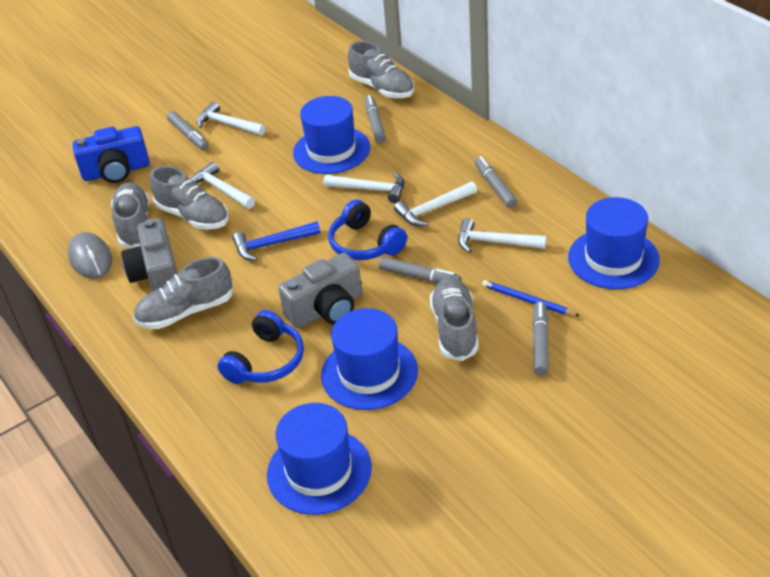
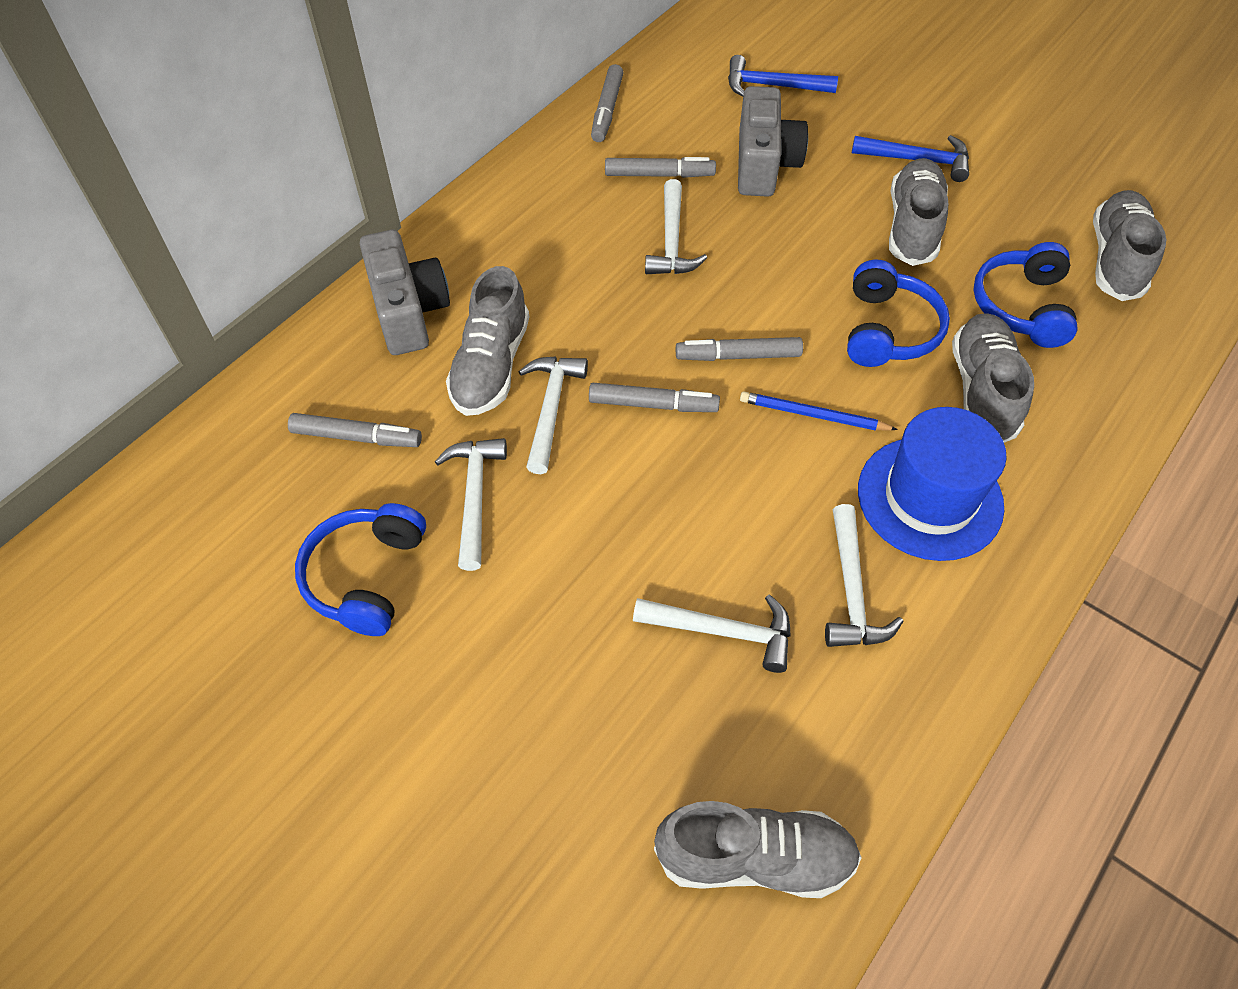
blue camera: 1 -> 0
blue hammer: 1 -> 2
blue hat: 4 -> 1
blue headphones: 2 -> 3
grey mouse: 1 -> 0

